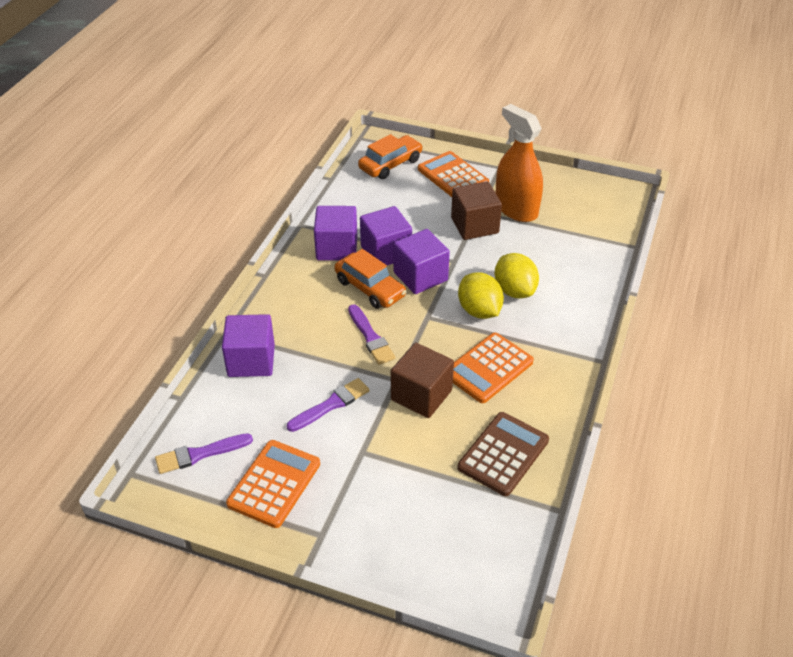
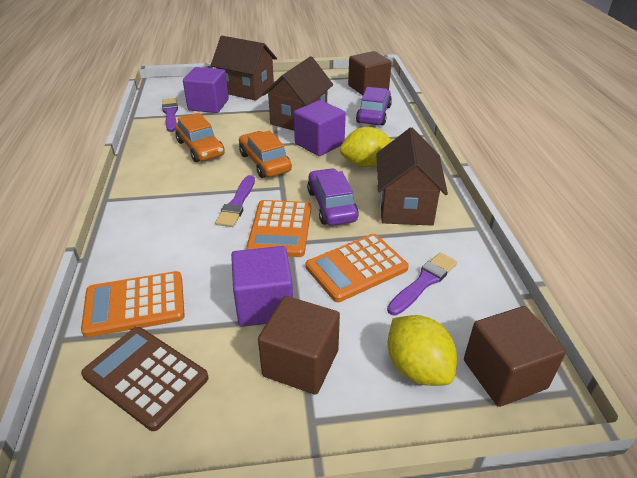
brown cube: 2 -> 3
brown house: 0 -> 3
orange spray bottle: 1 -> 0
purple car: 0 -> 2
purple cube: 4 -> 3

